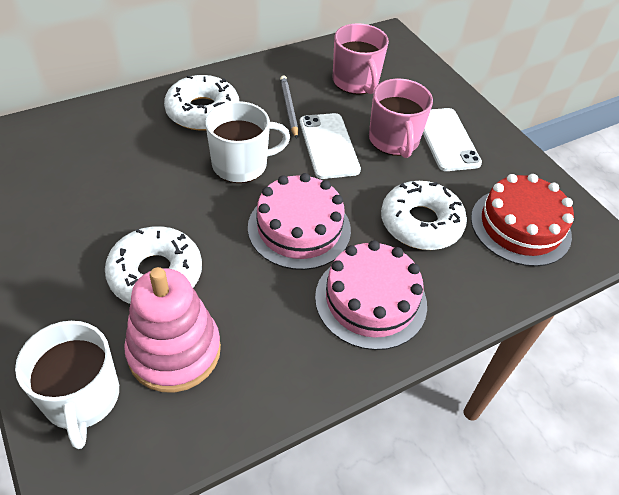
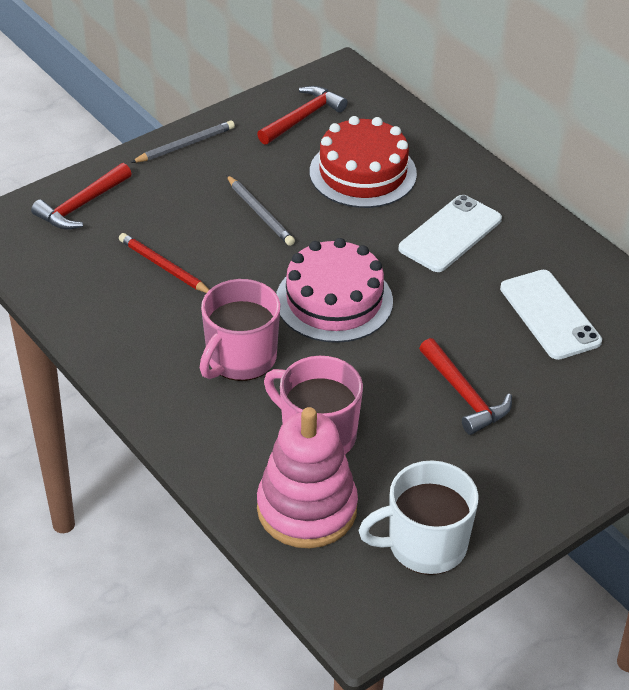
grey pencil: 1 -> 2
pink cake: 2 -> 1
red hammer: 0 -> 3
red pencil: 0 -> 1
white donut: 3 -> 0
white mug: 2 -> 1

